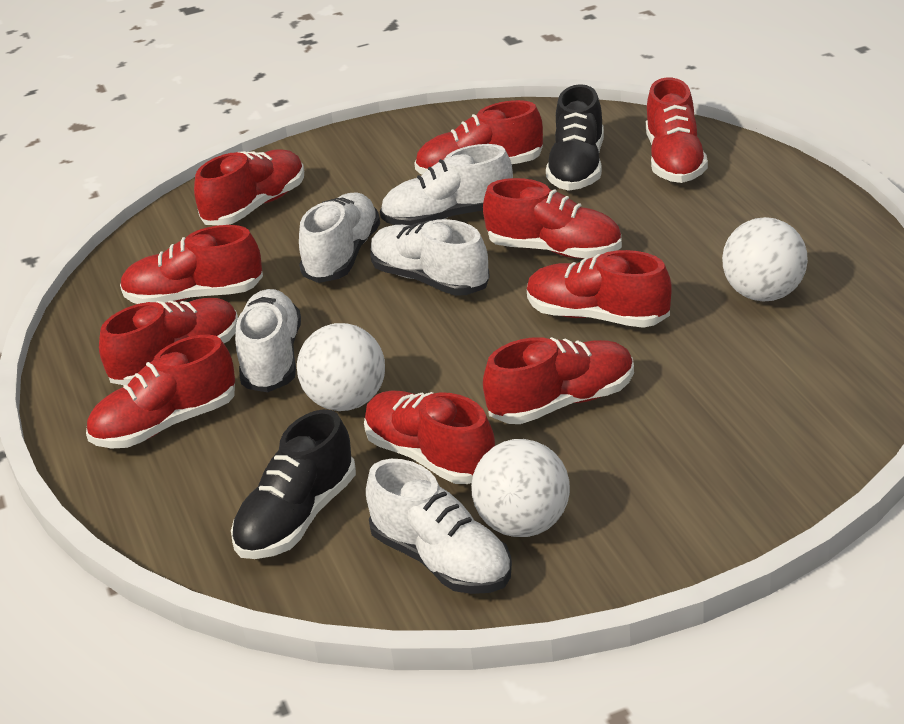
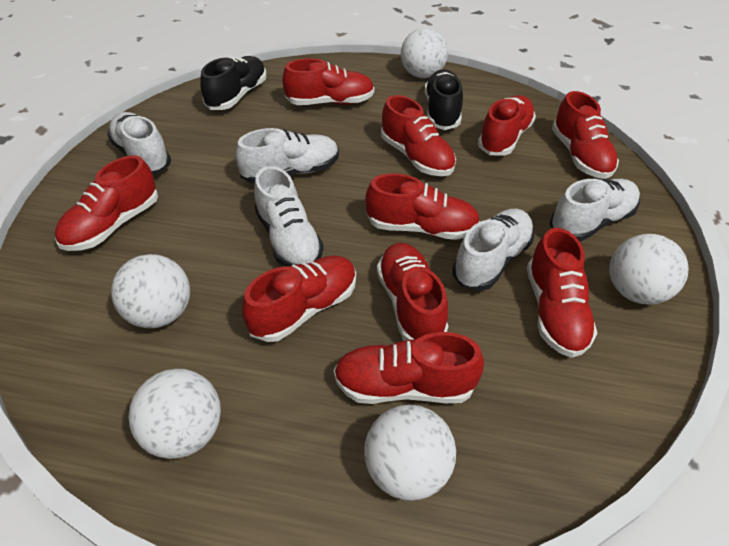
white ball: 3 -> 5

